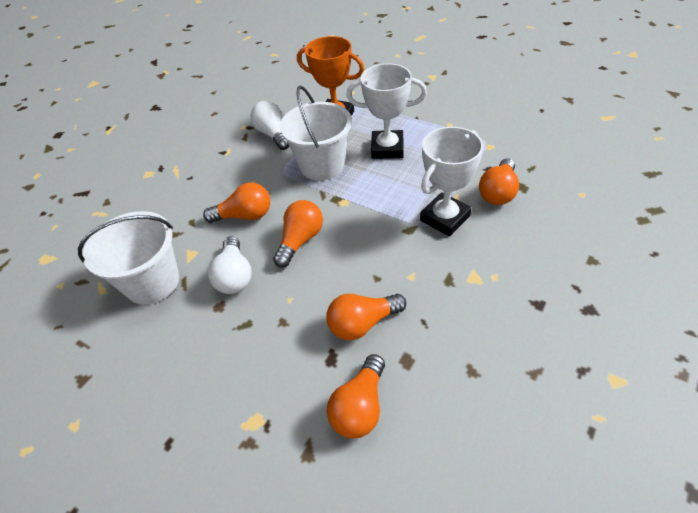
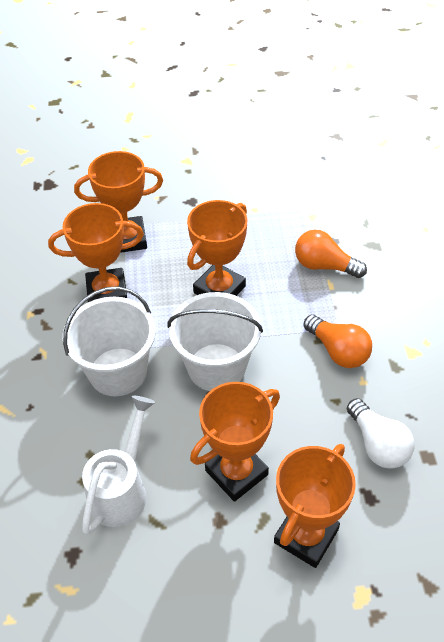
orange light bulb: 5 -> 2
orange trophy: 1 -> 5
white light bulb: 2 -> 1
white trophy: 2 -> 0
white watering can: 0 -> 1

